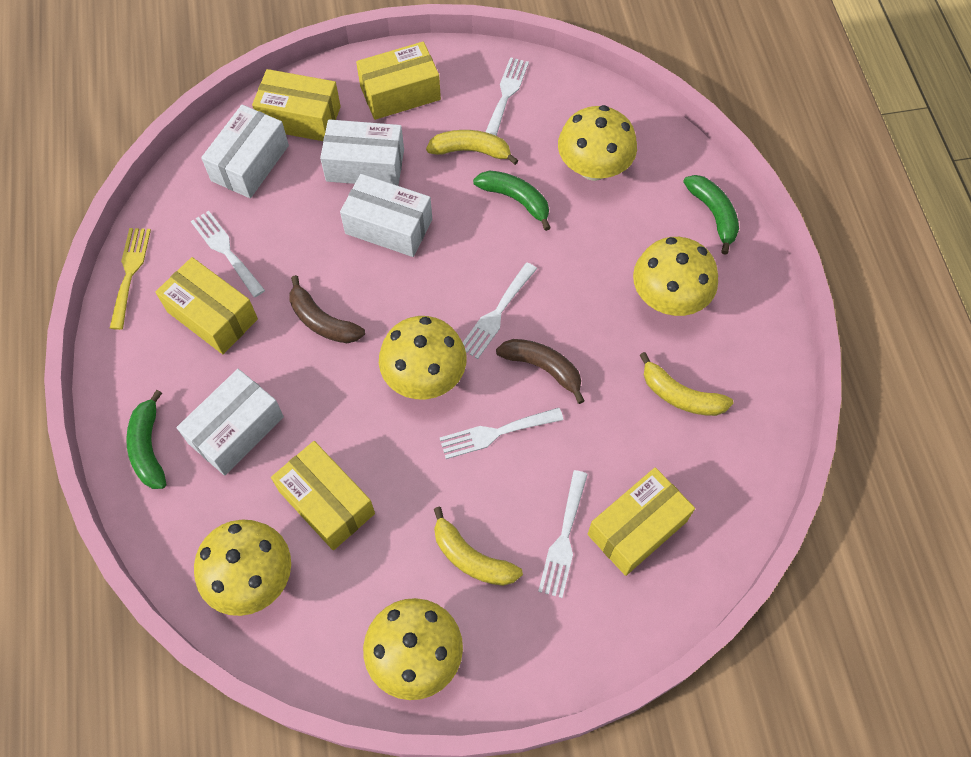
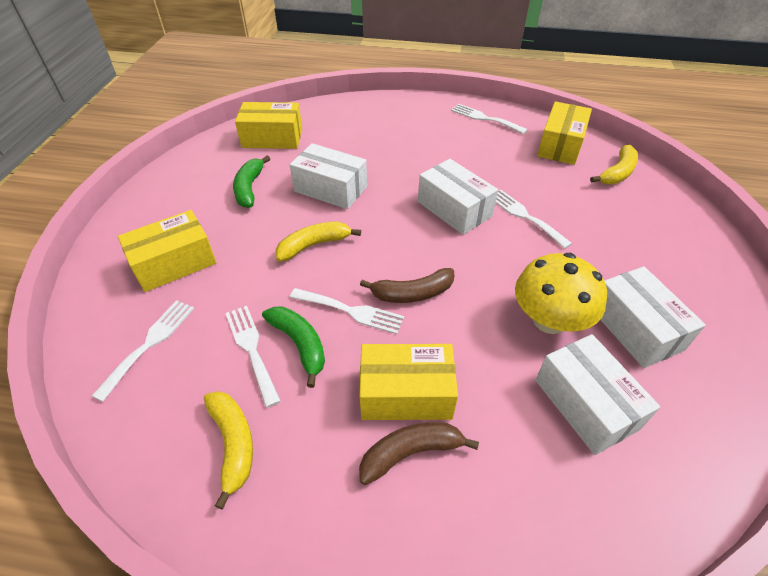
green banana: 3 -> 2
yellow box: 5 -> 4
yellow fork: 1 -> 0
yellow mushroom: 5 -> 1

